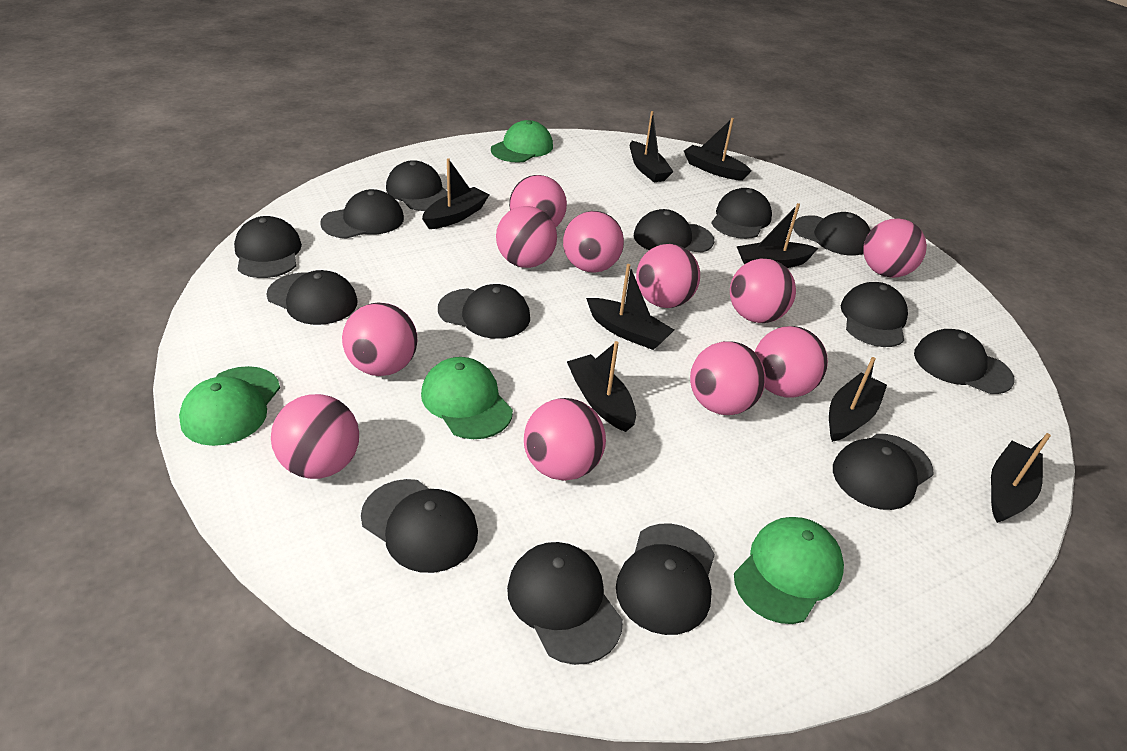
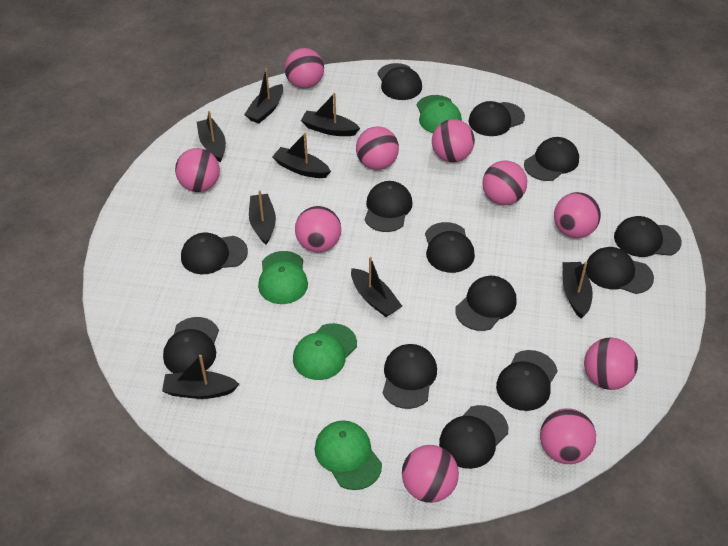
black cap: 14 -> 13
pink ball: 11 -> 10

